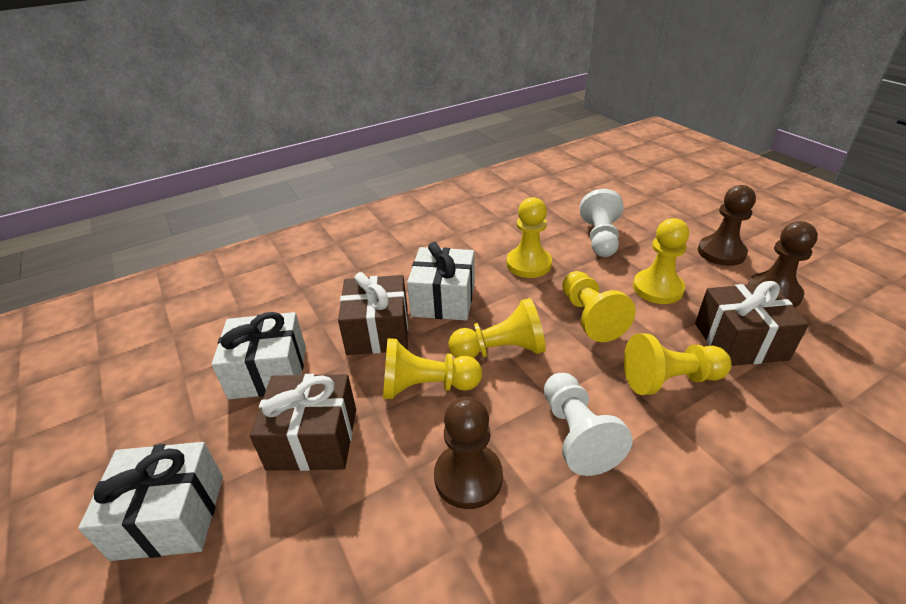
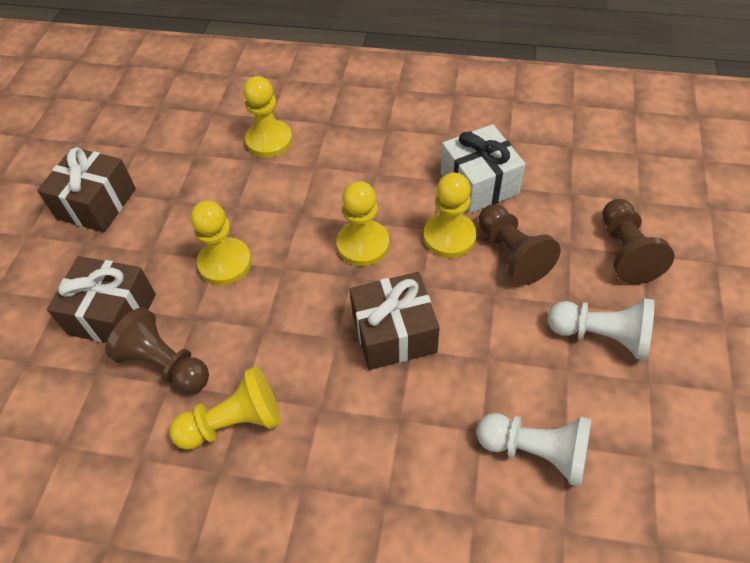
white gift: 3 -> 1
yellow pawn: 6 -> 5

